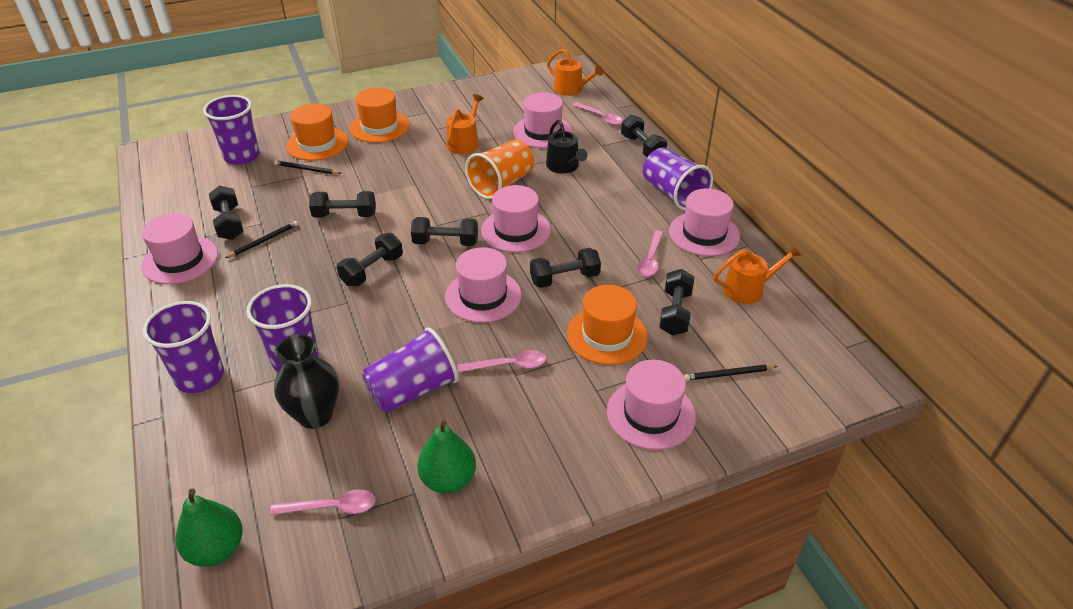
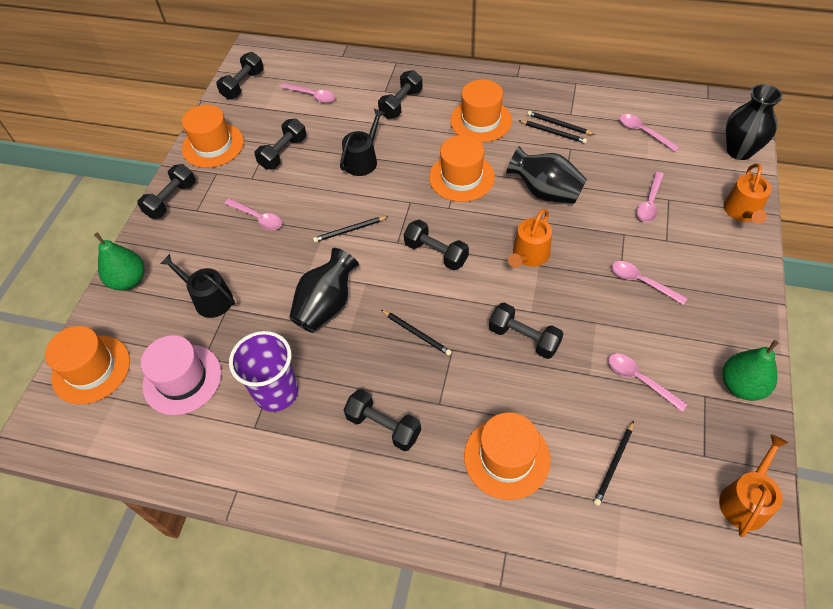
black pencil: 3 -> 5
black vase: 1 -> 3
black watering can: 1 -> 2
orange cup: 1 -> 0
orange hat: 3 -> 5
pink hat: 6 -> 1
pink spoon: 4 -> 6
purple cup: 5 -> 1

